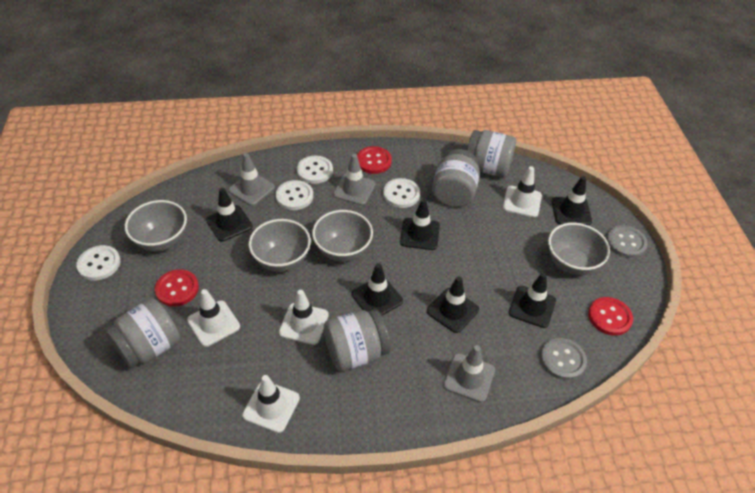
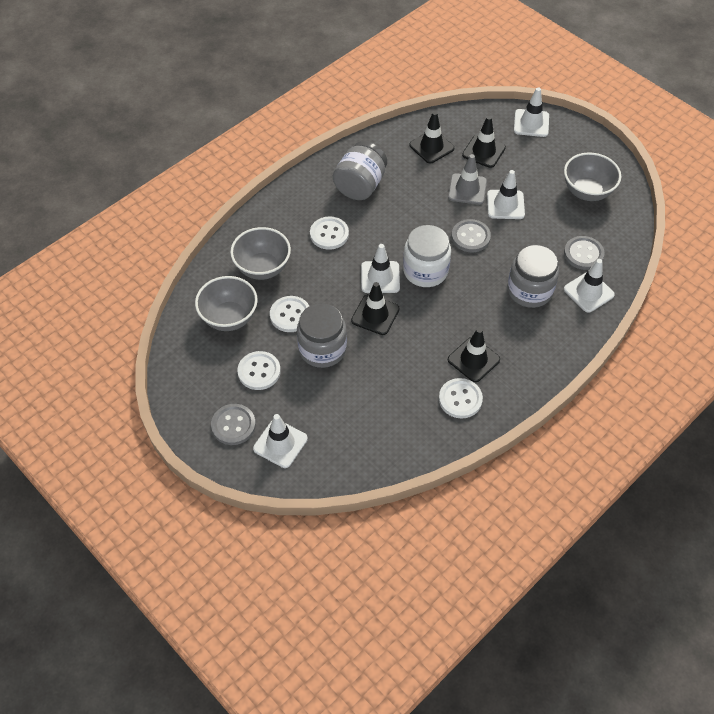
black traffic cone: 6 -> 4
grey bowl: 4 -> 3
grey button: 2 -> 3
grey jar: 4 -> 3
grey traffic cone: 3 -> 1
red button: 3 -> 0
white jar: 0 -> 1
white traffic cone: 4 -> 5

